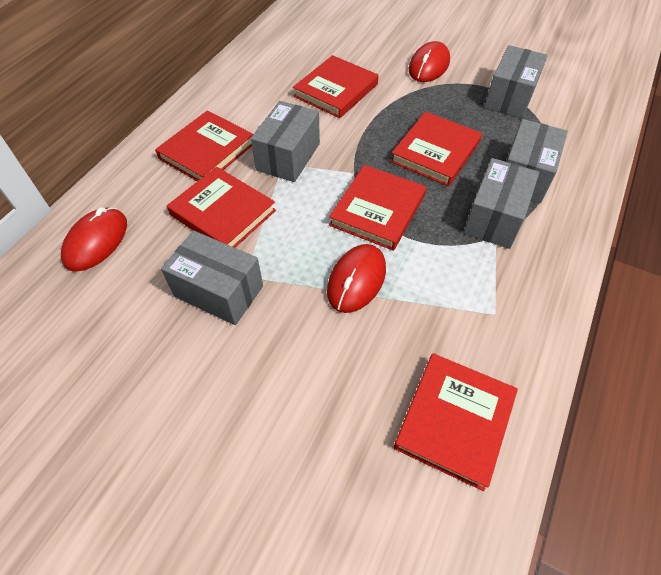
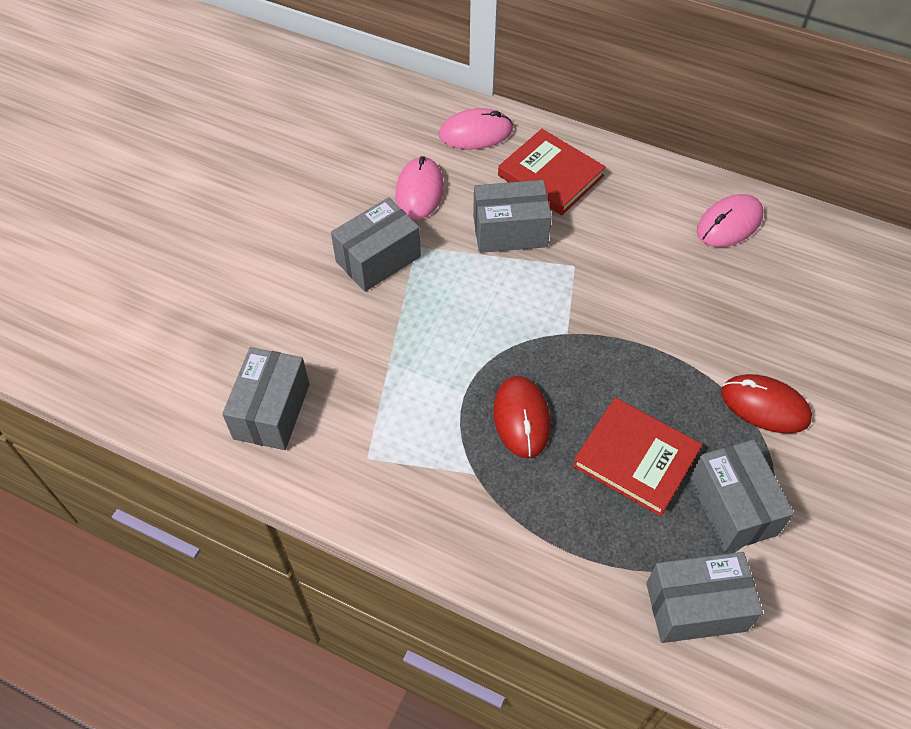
pink mouse: 0 -> 3
red book: 6 -> 2
red mouse: 3 -> 2

